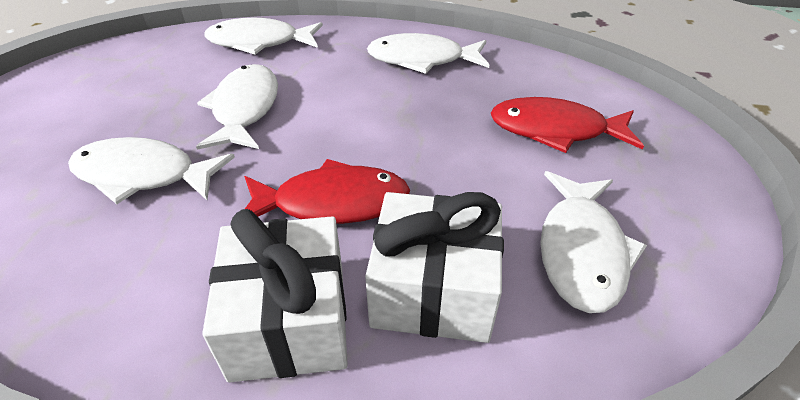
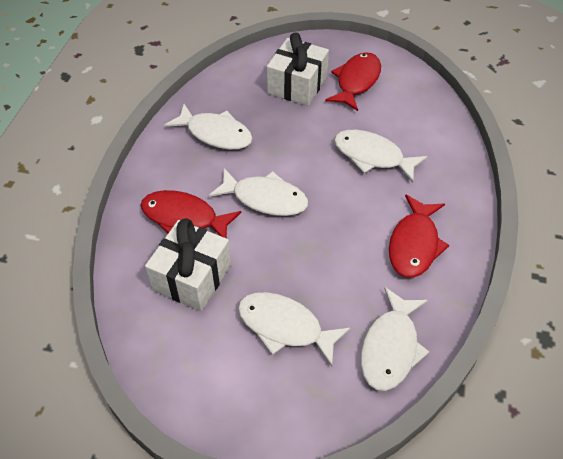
red fish: 2 -> 3

